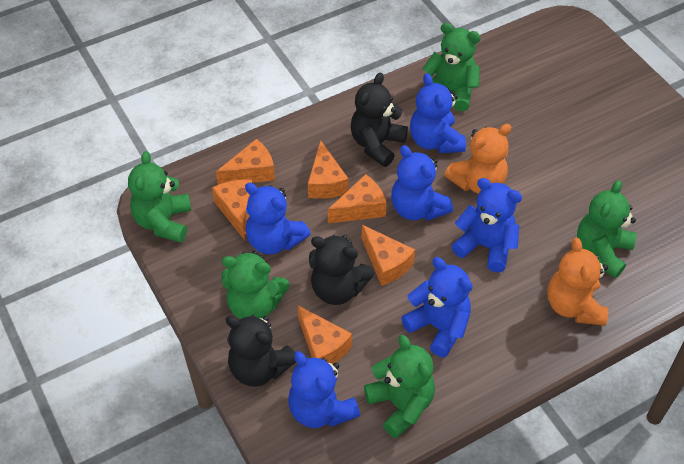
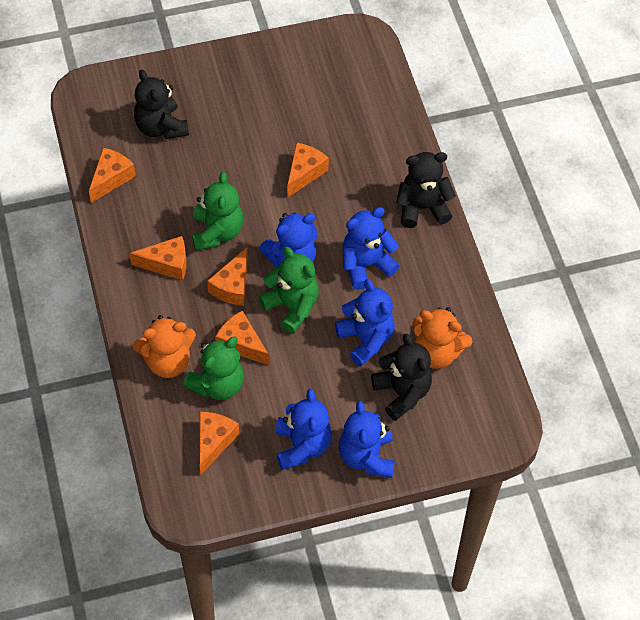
blue teddy bear: 6 -> 5
green teddy bear: 5 -> 3

